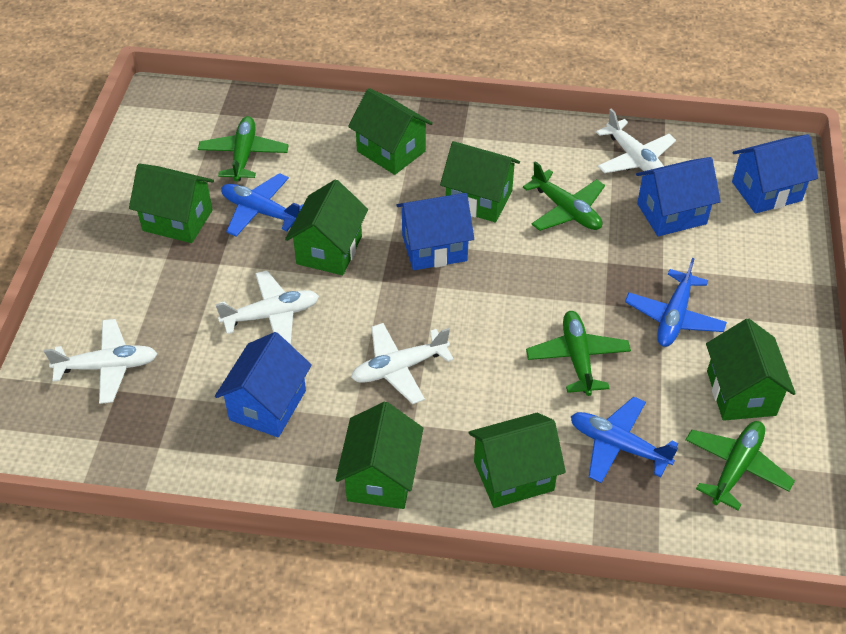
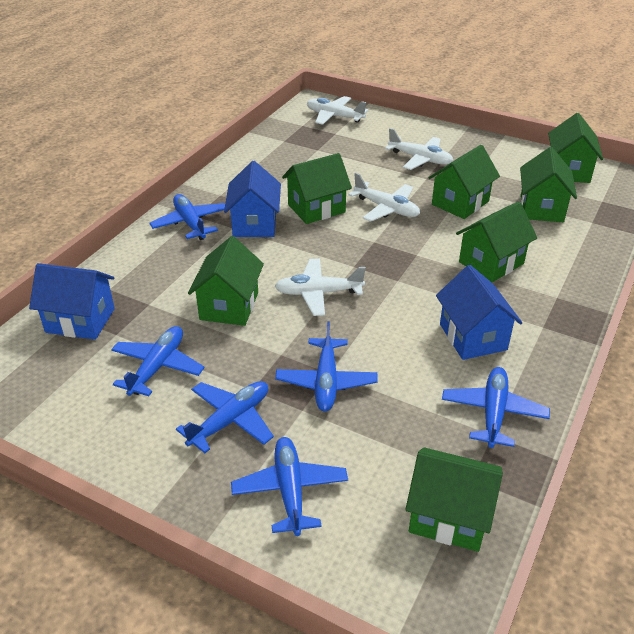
blue house: 4 -> 3
blue plane: 3 -> 6
green plane: 4 -> 0

